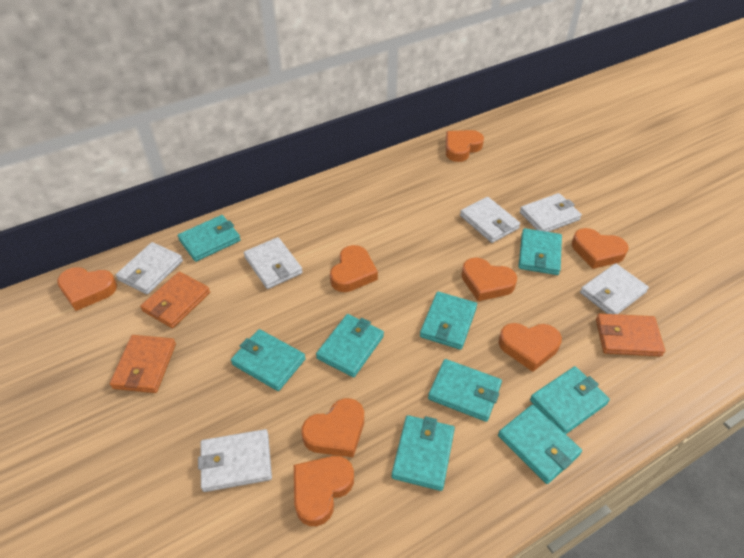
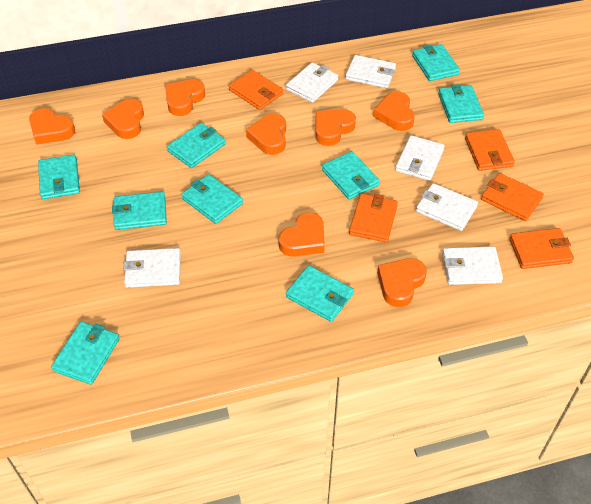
orange wallet: 3 -> 5

